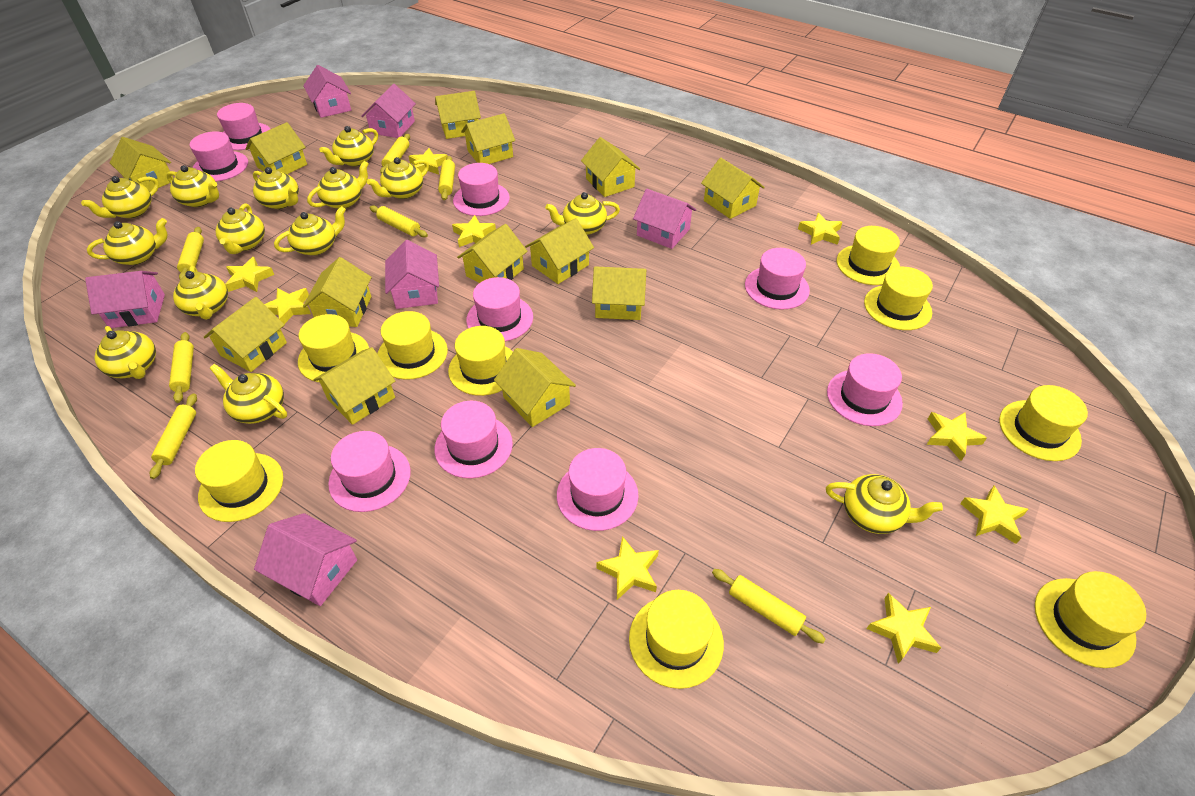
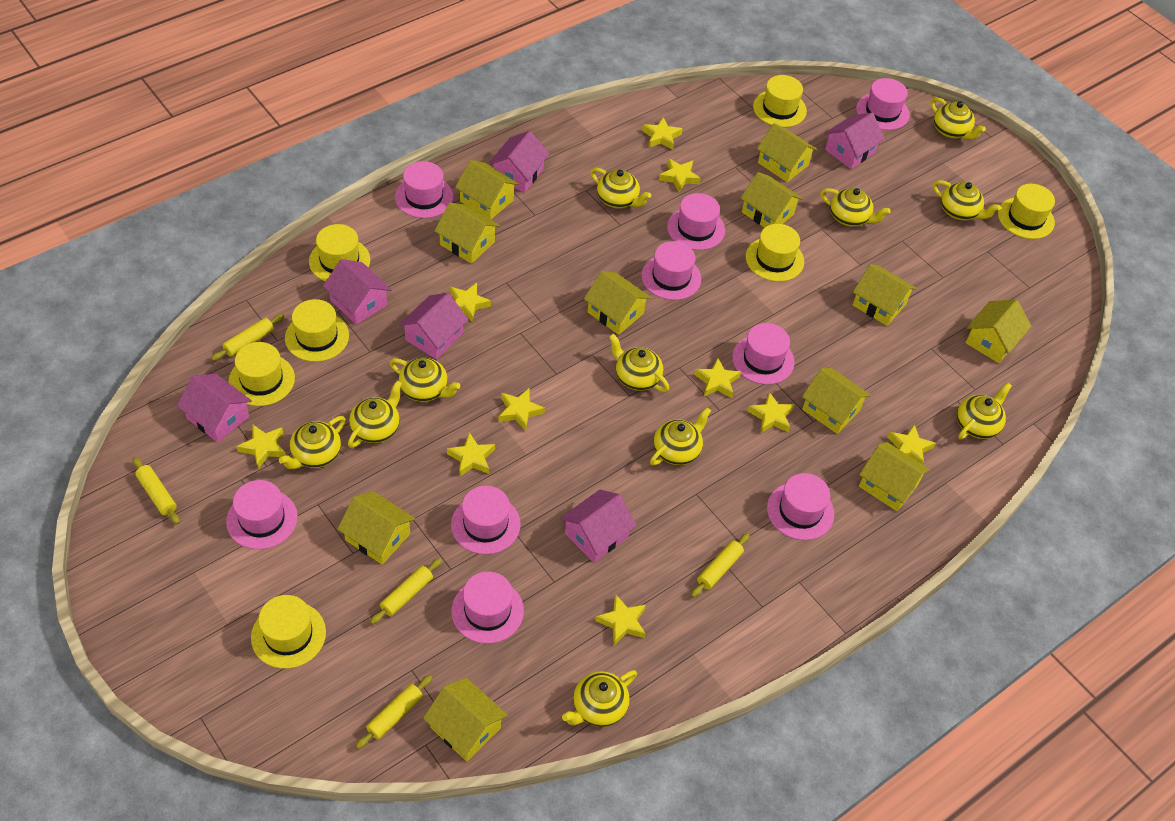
yellow hat: 9 -> 7
yellow house: 13 -> 11
yellow rolling pin: 7 -> 5
yellow star: 9 -> 10
yellow teapot: 14 -> 11

